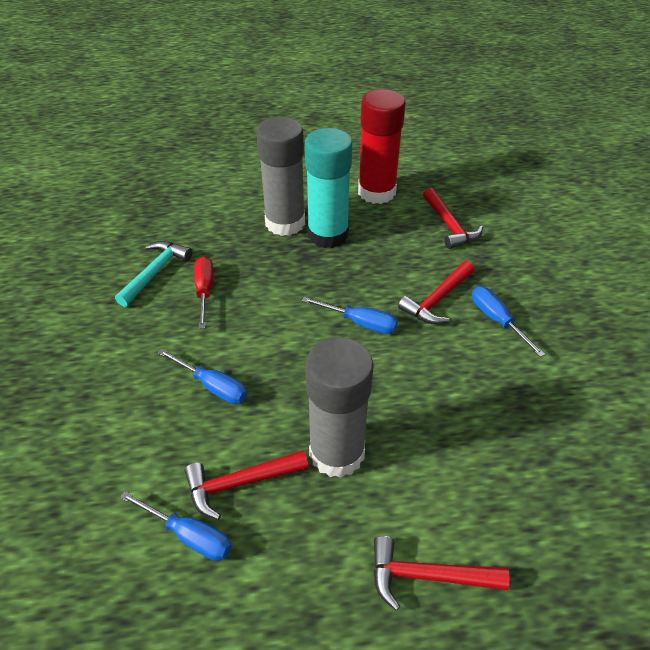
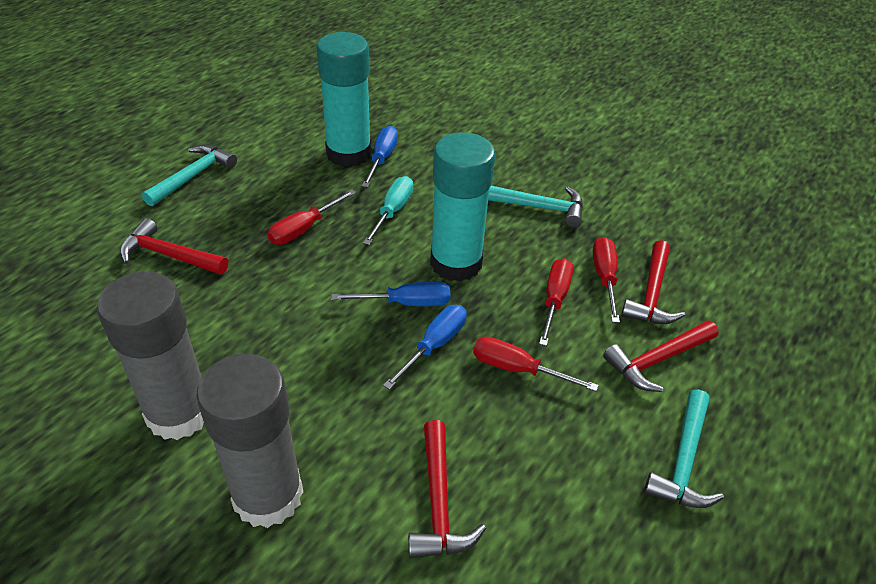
blue screwdriver: 4 -> 3
red glue stick: 1 -> 0
red screwdriver: 1 -> 4
turquoise glue stick: 1 -> 2
turquoise hammer: 1 -> 3
turquoise screwdriver: 0 -> 1

